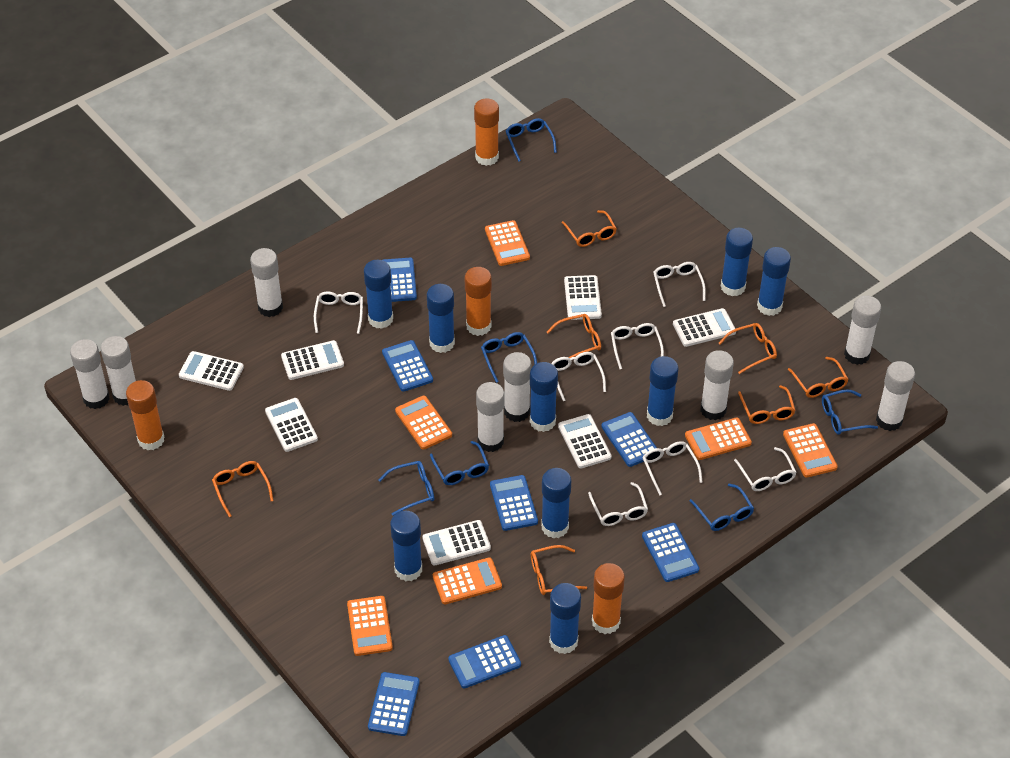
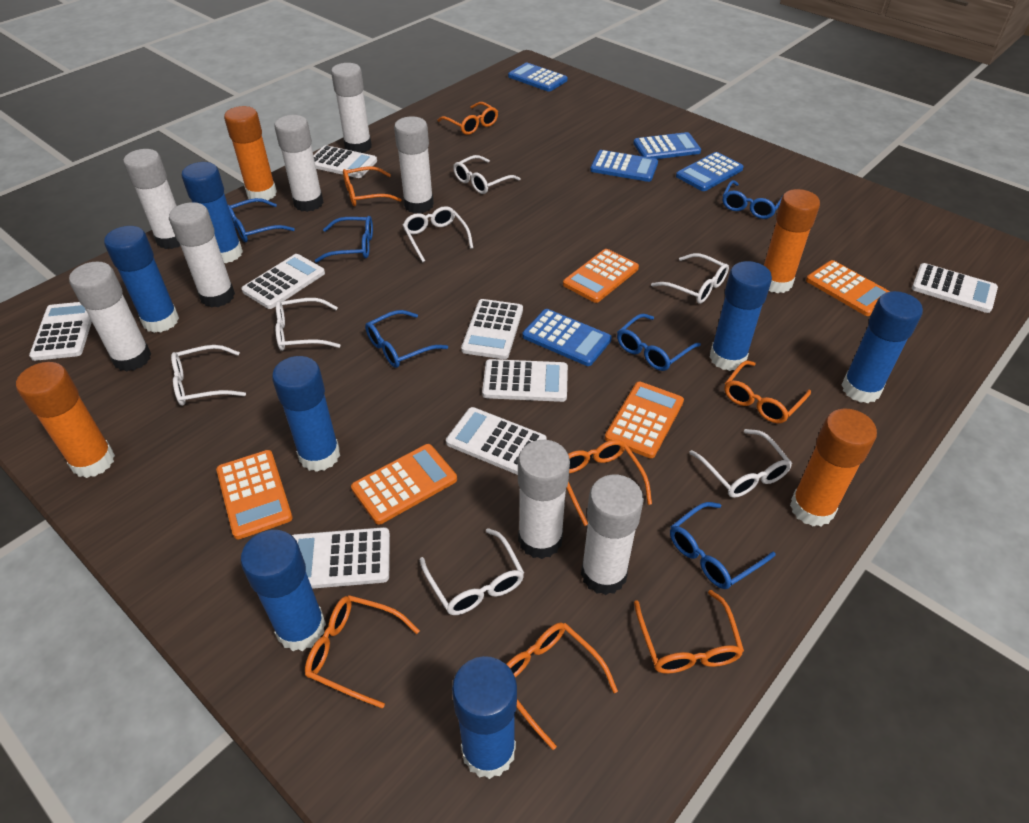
blue calculator: 7 -> 5
blue glue stick: 9 -> 7
orange calculator: 6 -> 5
white calculator: 7 -> 8

